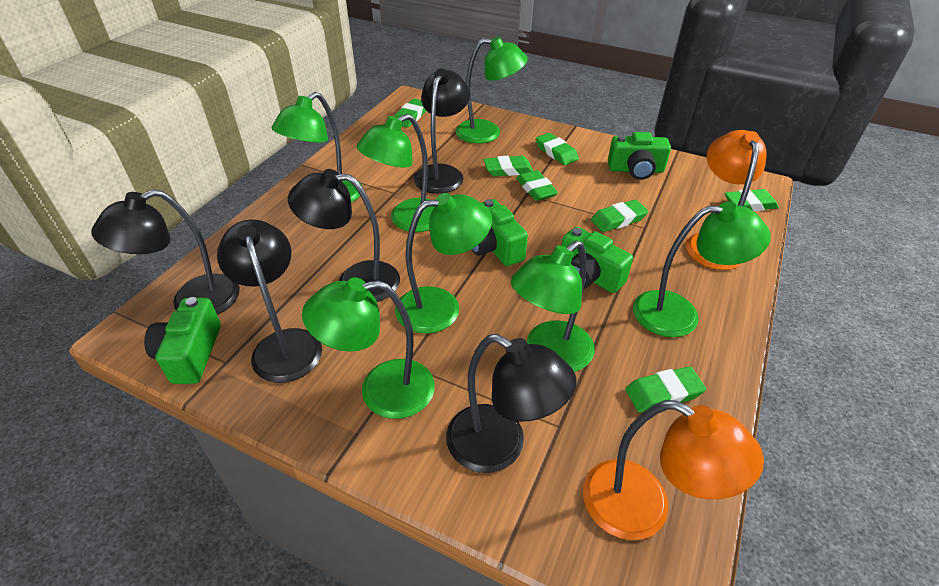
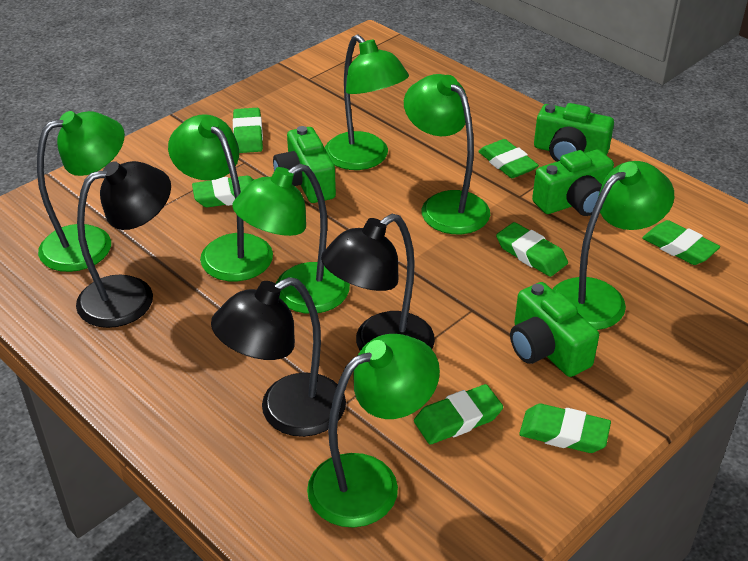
black lamp: 5 -> 3
orange lamp: 2 -> 0

